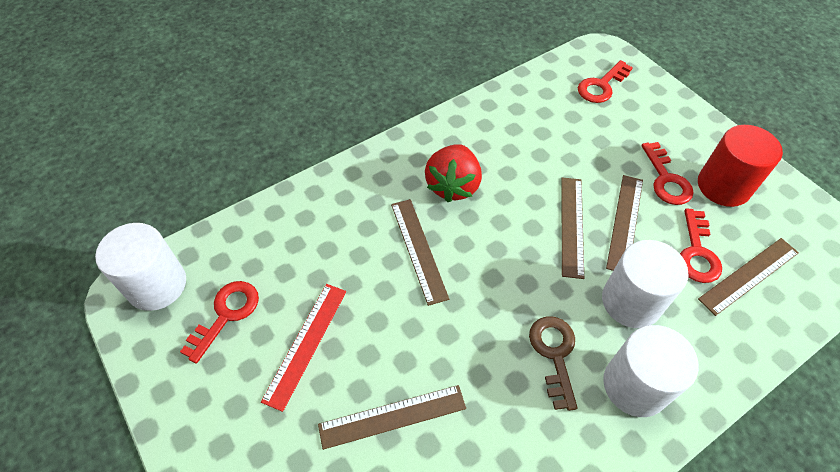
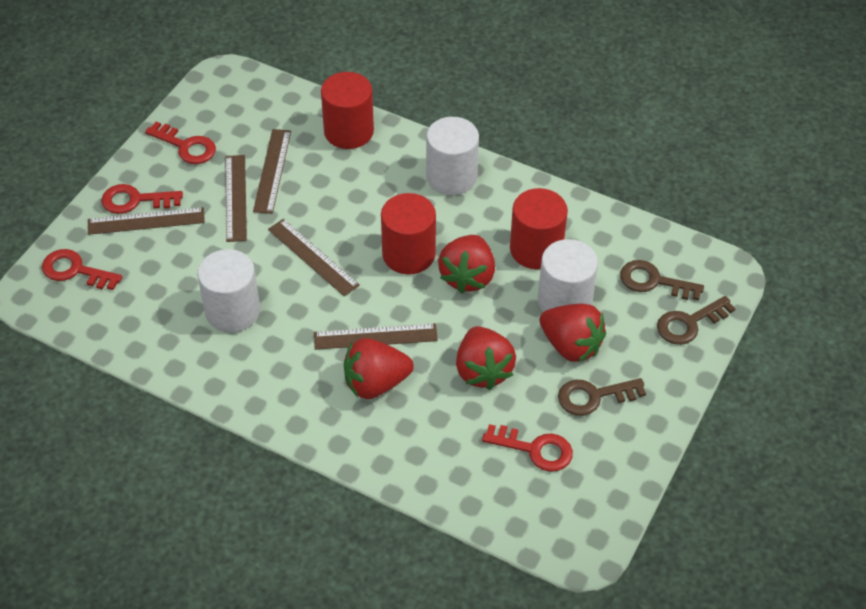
brown key: 1 -> 3
red cylinder: 1 -> 3
red ruler: 1 -> 0
red strawberry: 1 -> 4

